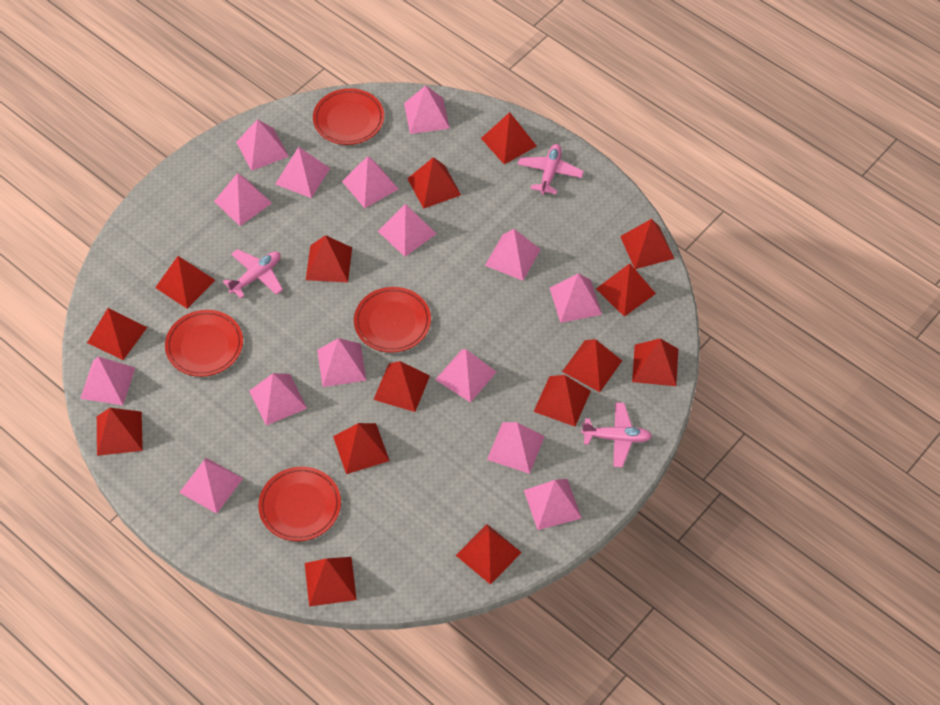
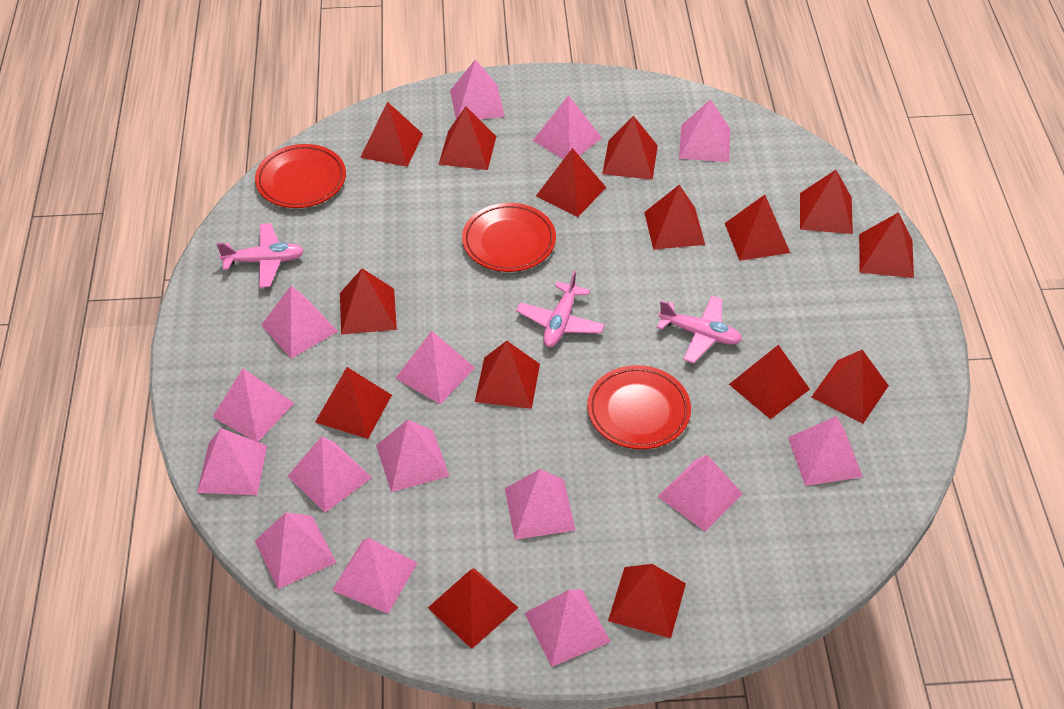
red plate: 4 -> 3

